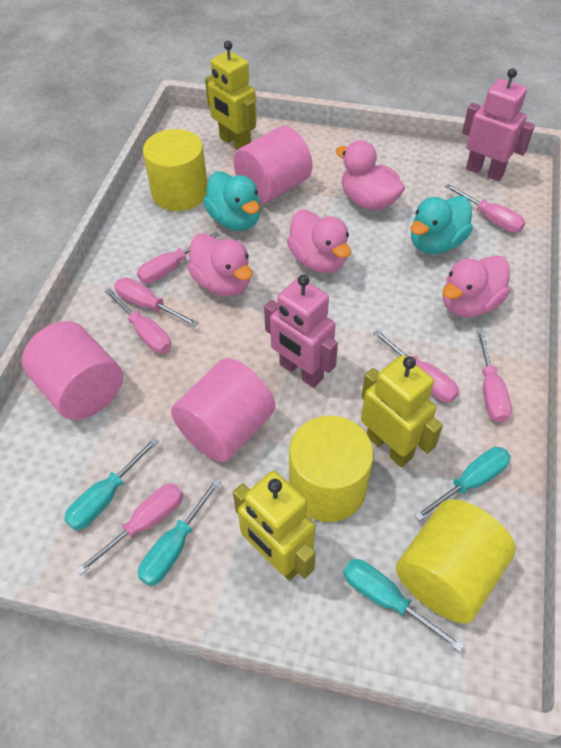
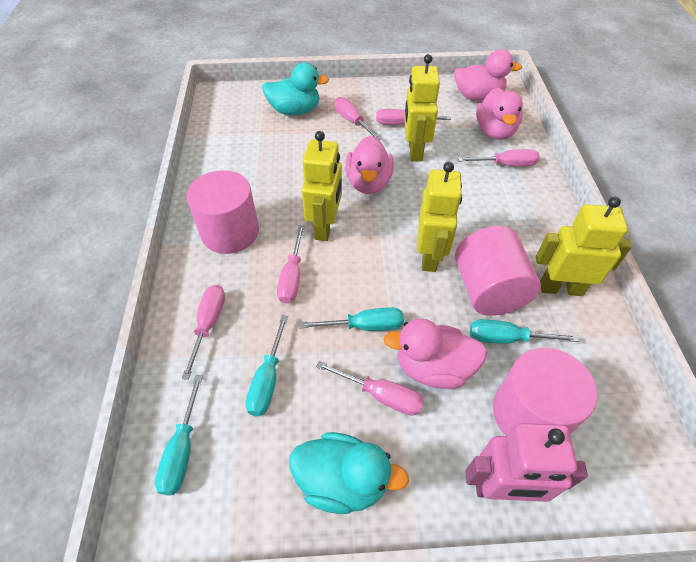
pink robot: 2 -> 1
pink screwdriver: 7 -> 6
yellow cylinder: 3 -> 0
yellow robot: 3 -> 4

